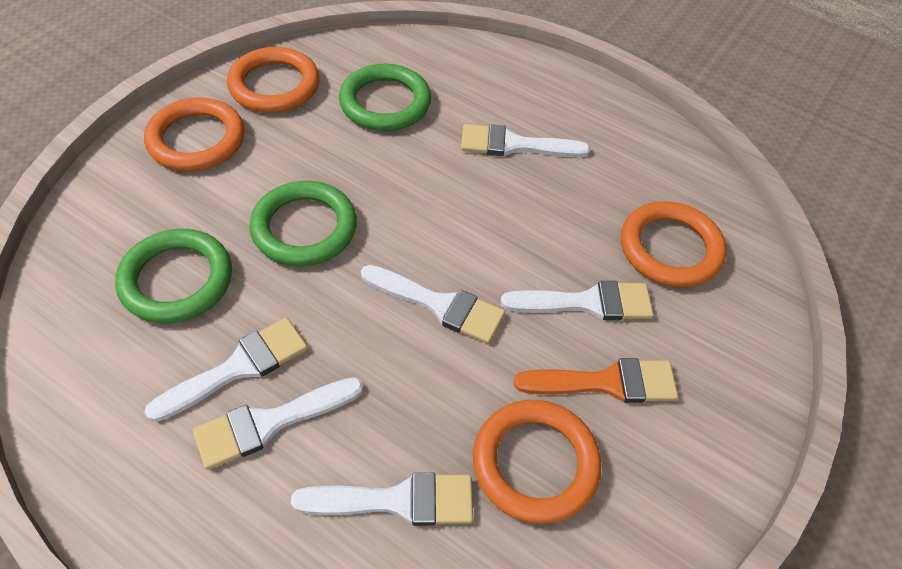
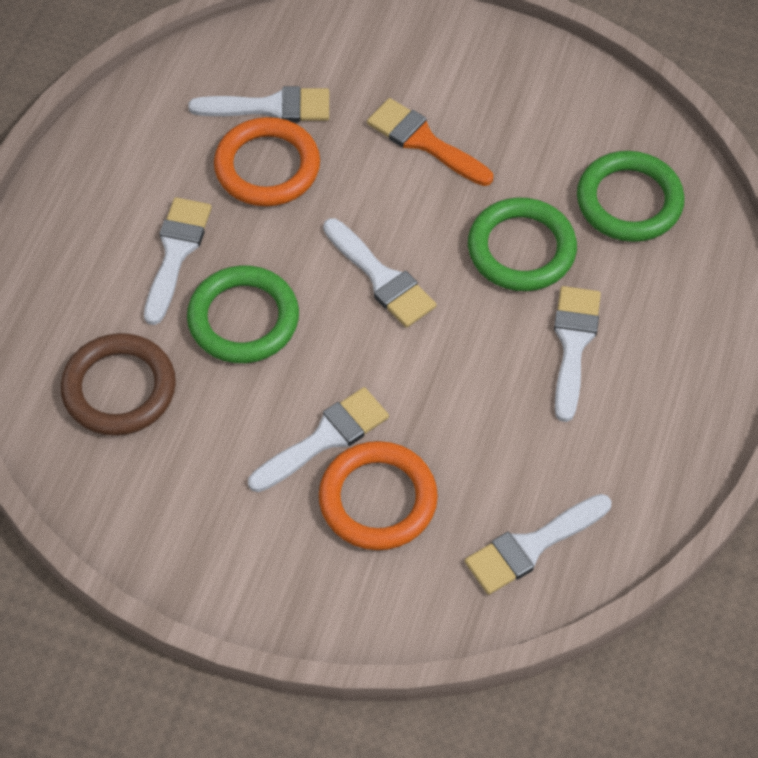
brown ring: 0 -> 1
orange ring: 4 -> 2

